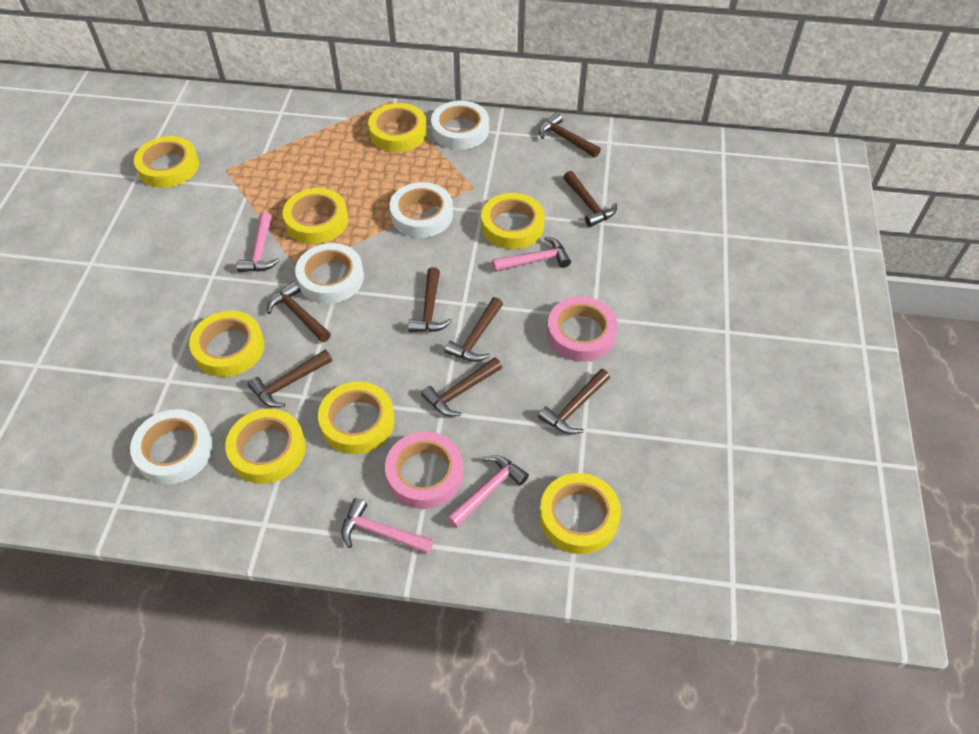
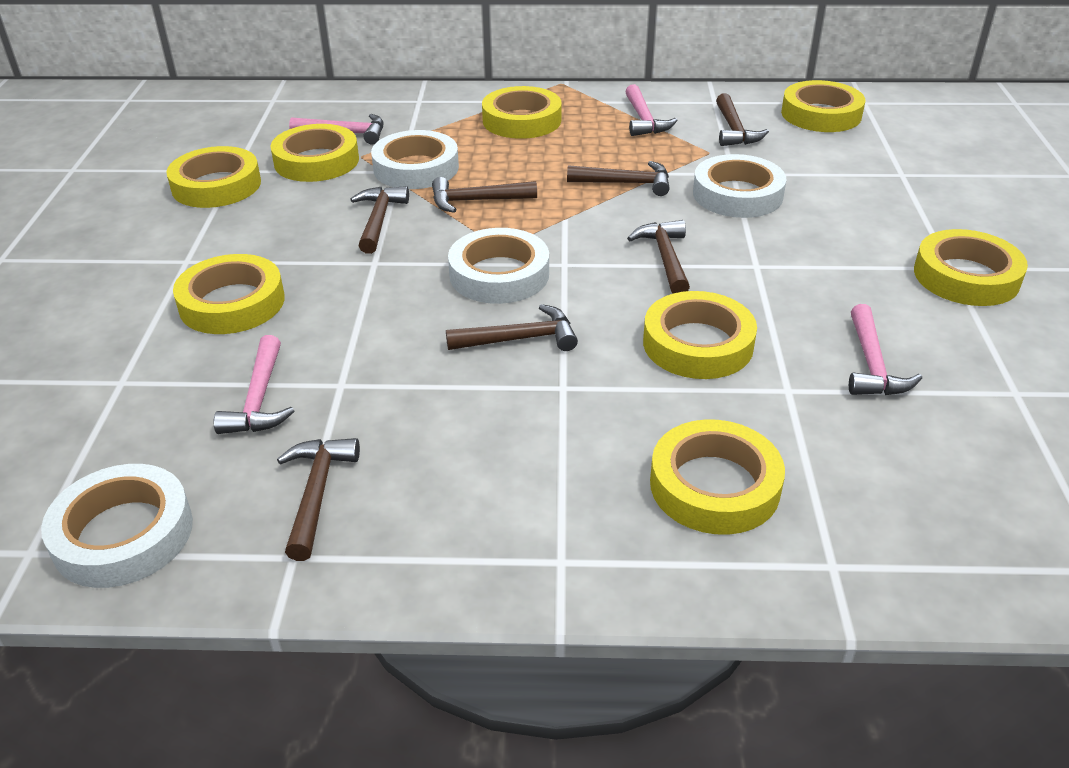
brown hammer: 8 -> 7
pink tape: 2 -> 0

